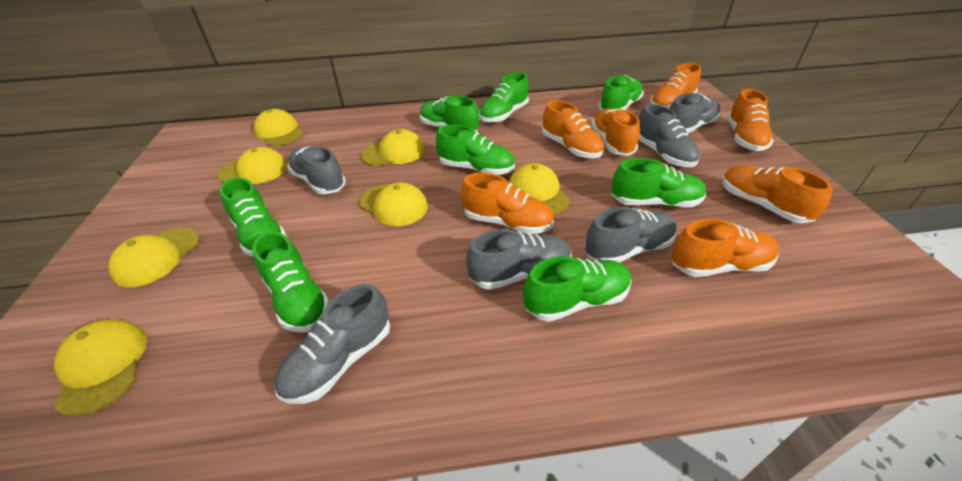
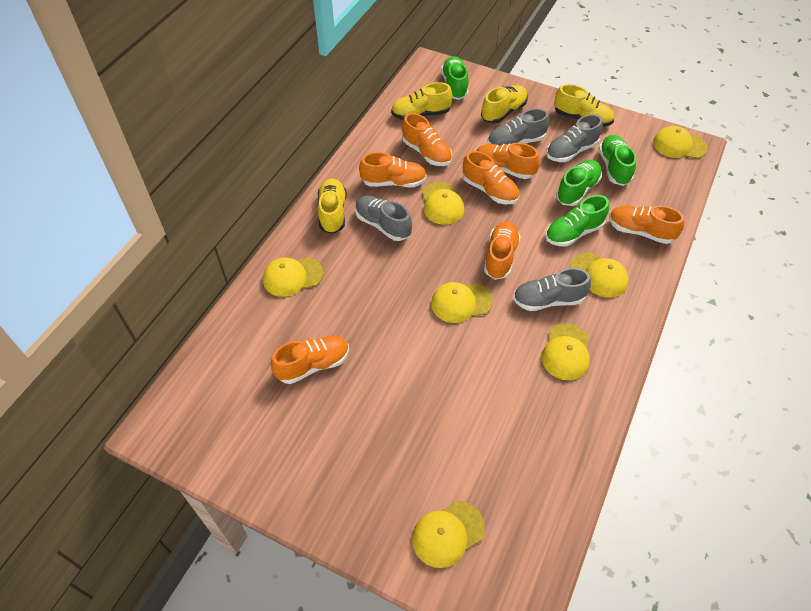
green shoe: 8 -> 4
grey shoe: 6 -> 4
yellow shoe: 0 -> 4

